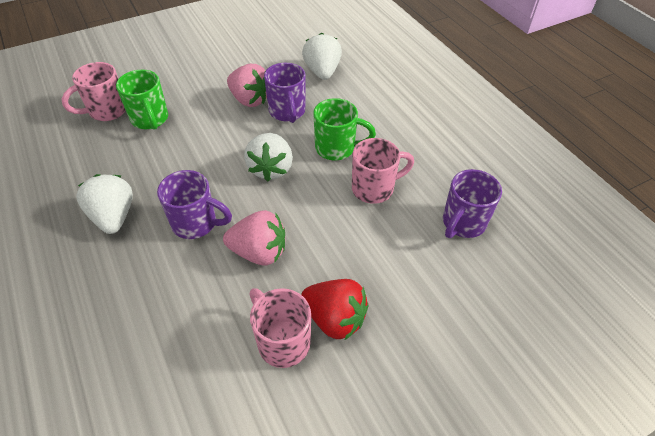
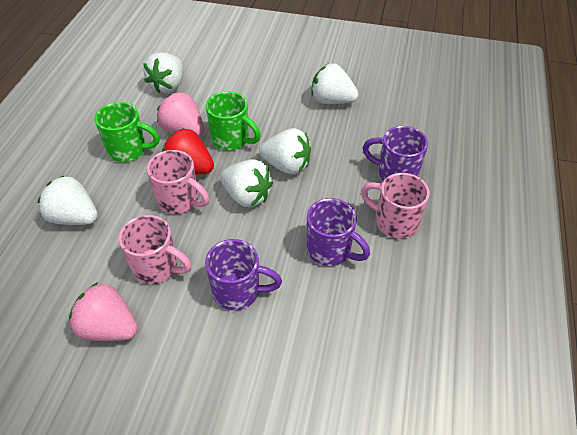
white strawberry: 3 -> 5

